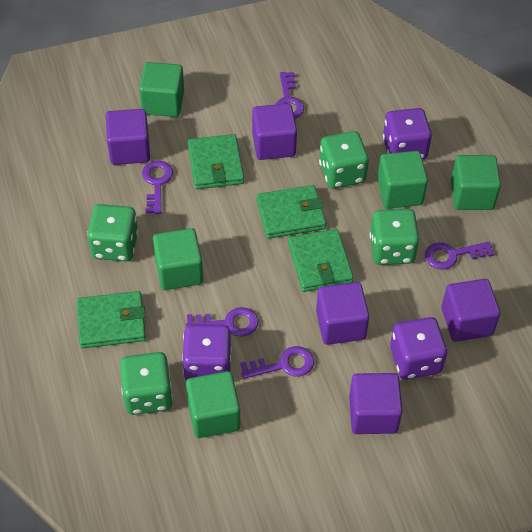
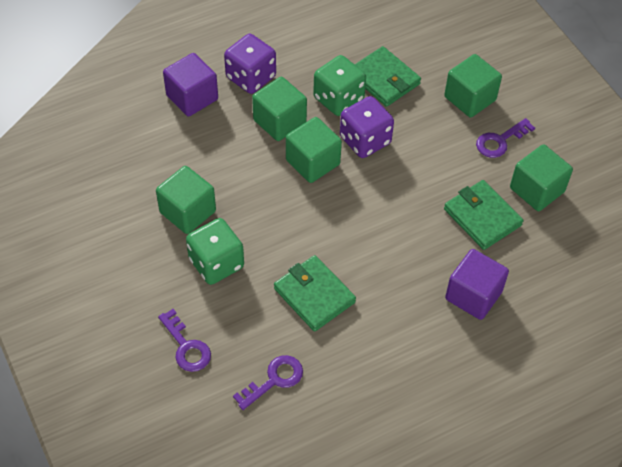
green dice: 4 -> 2
green wallet: 4 -> 3
purple cube: 5 -> 2
purple dice: 3 -> 2
purple key: 5 -> 3

